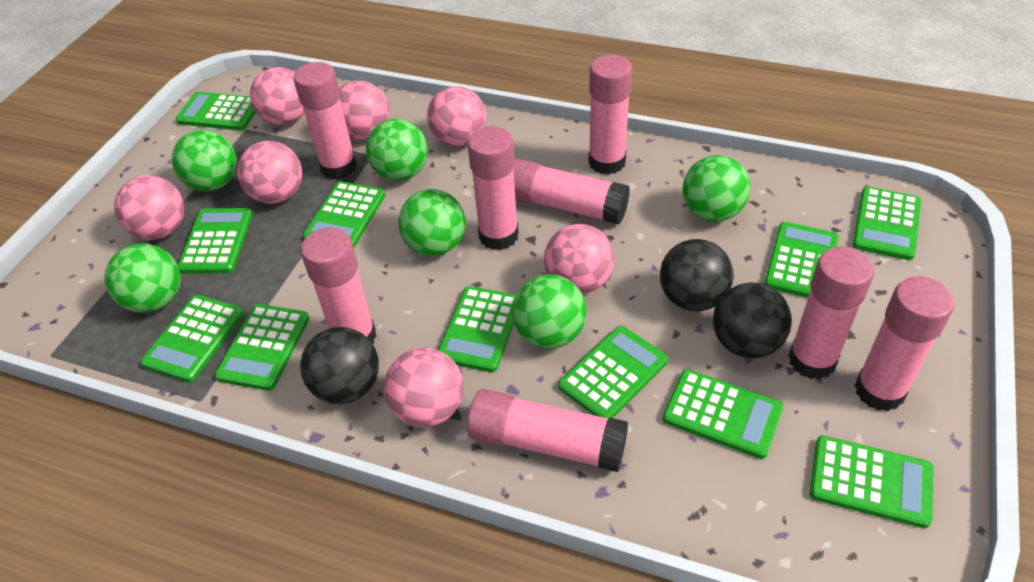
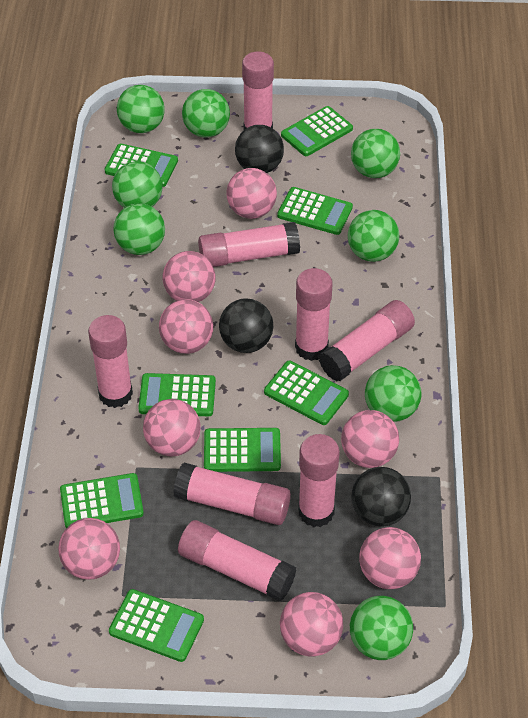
green ball: 6 -> 8
green calculator: 11 -> 8
pink ball: 7 -> 8

